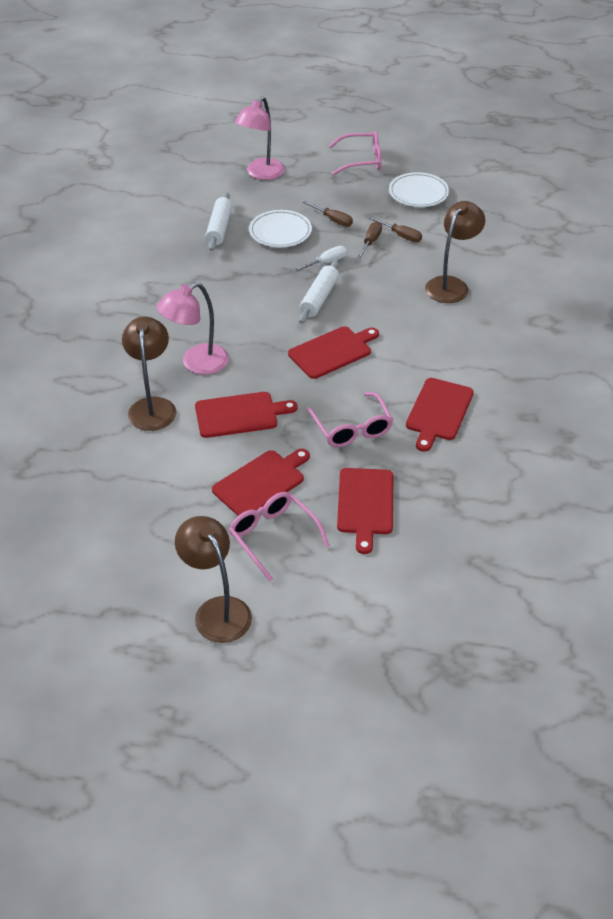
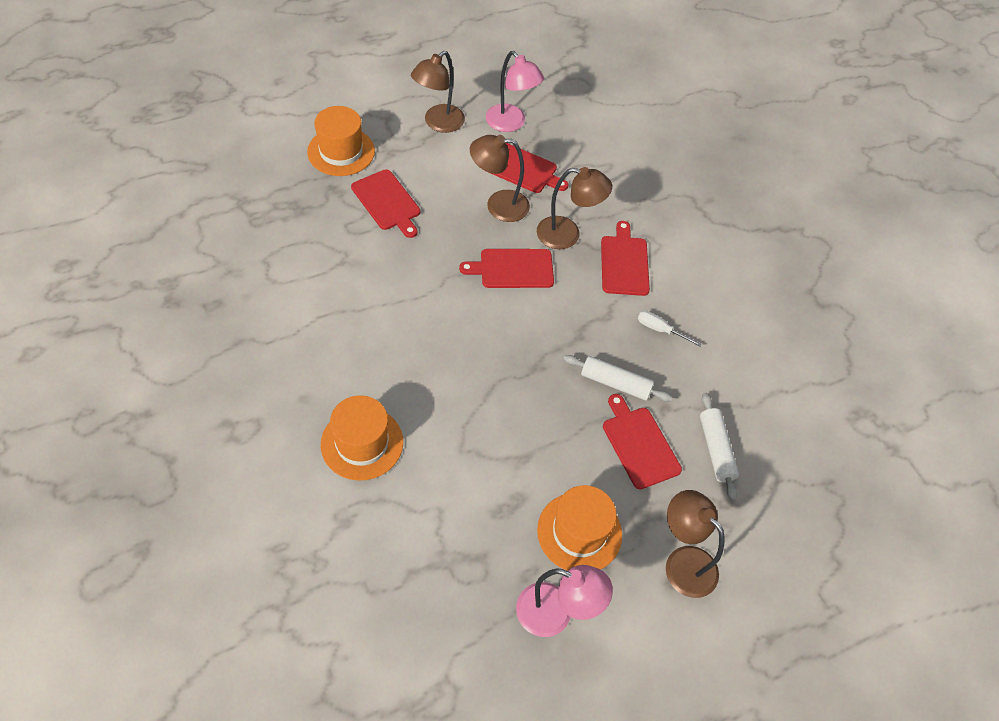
brown lamp: 3 -> 4
brown screwdriver: 3 -> 0
orange hat: 0 -> 3
pink glasses: 3 -> 0
white plate: 2 -> 0

